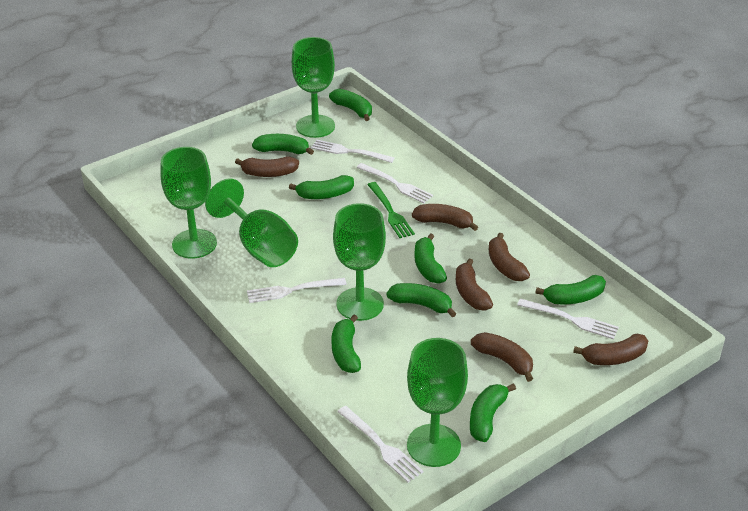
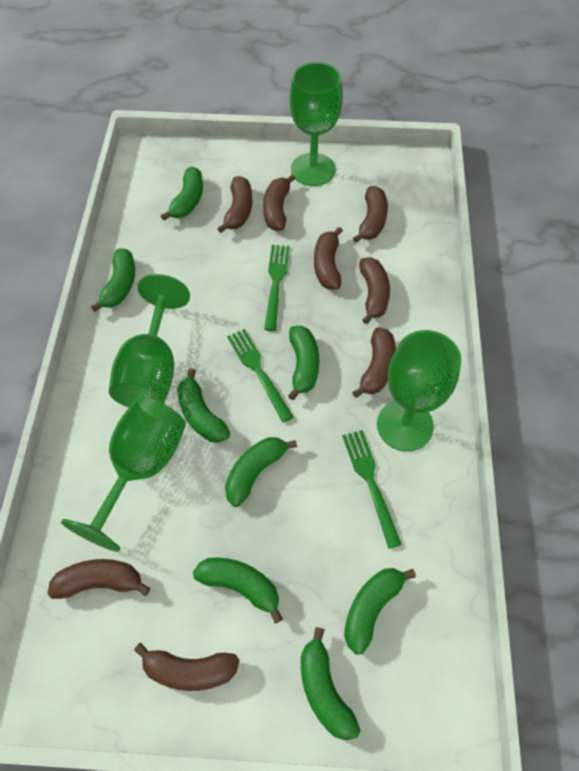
brown banana: 6 -> 8
green fork: 1 -> 3
green goblet: 5 -> 4
white fork: 5 -> 0

